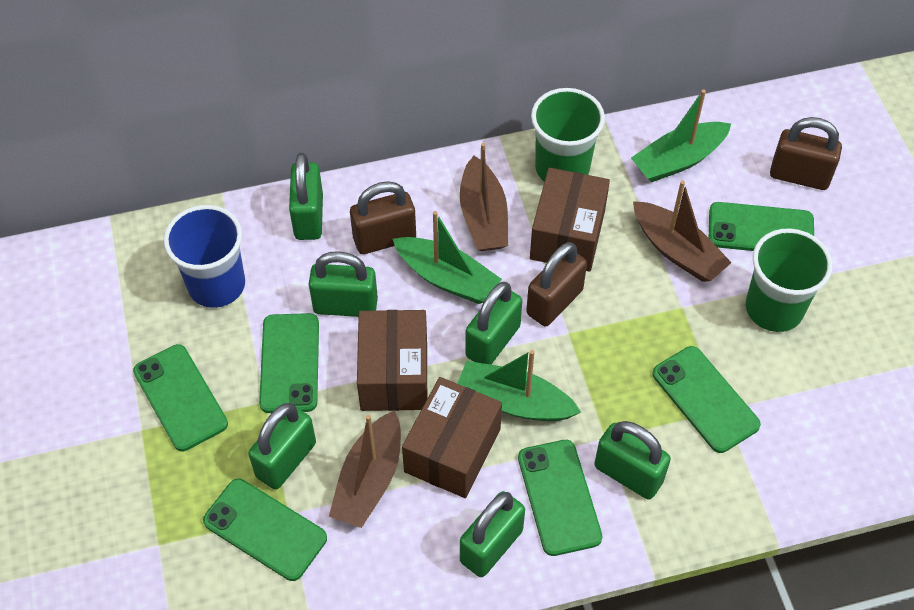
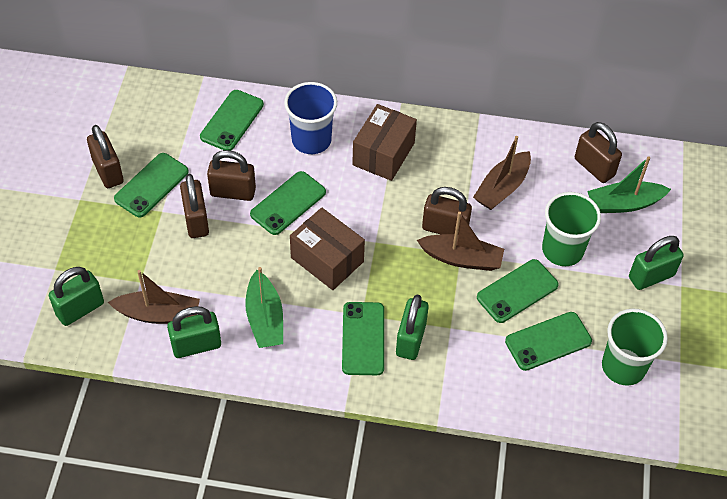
brown box: 3 -> 2
brown padlock: 3 -> 5
green boat: 3 -> 2
green padlock: 6 -> 4

